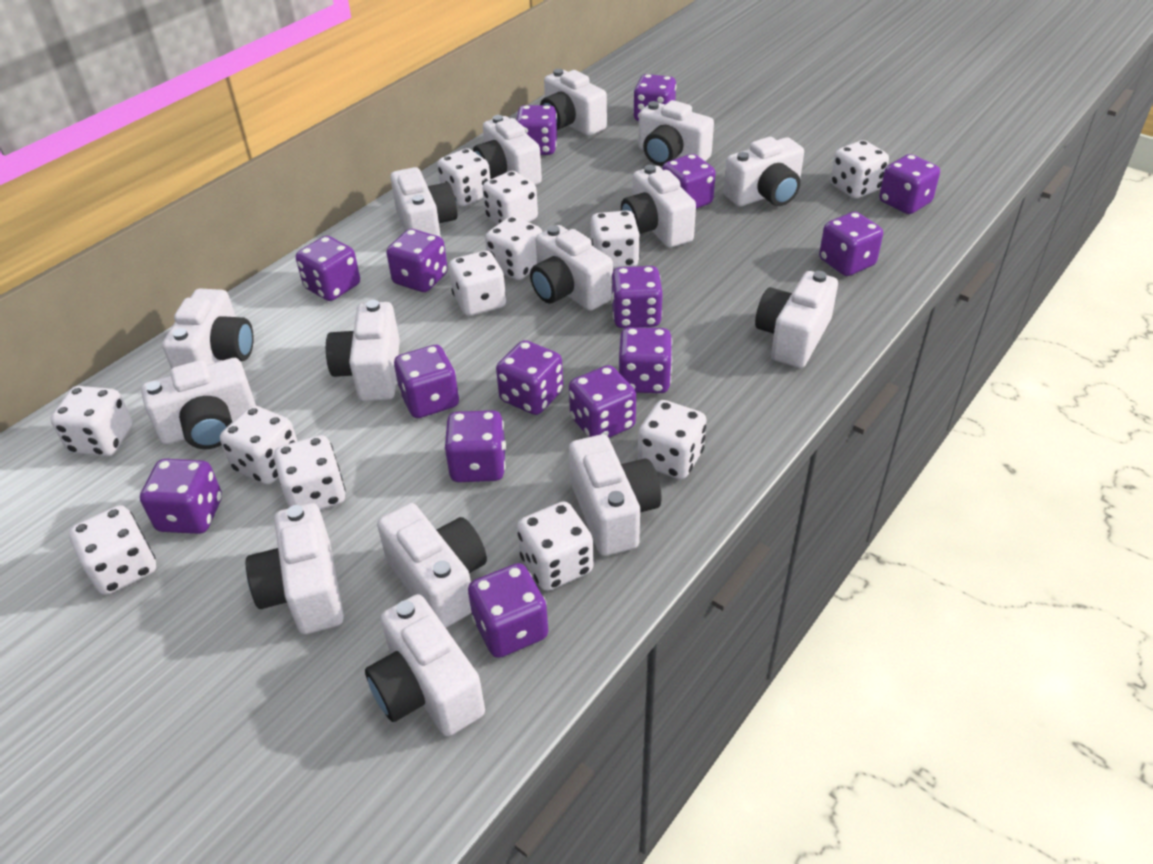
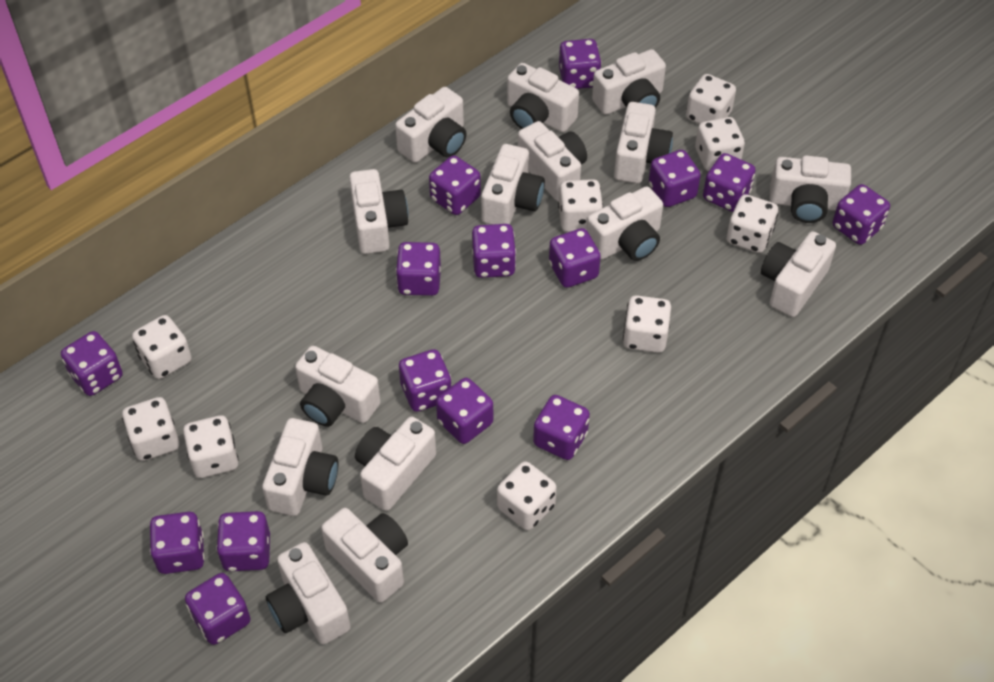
white dice: 12 -> 9

